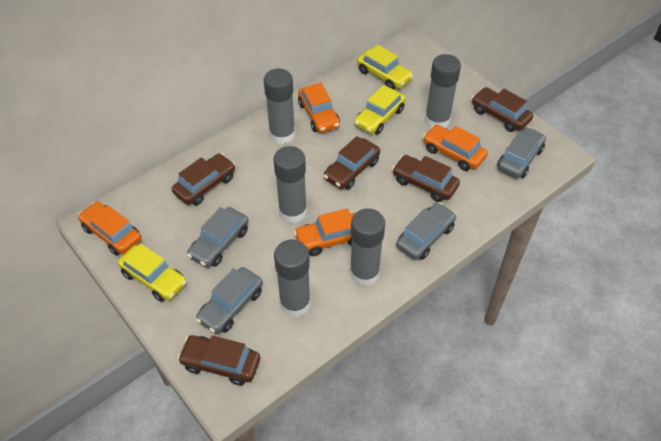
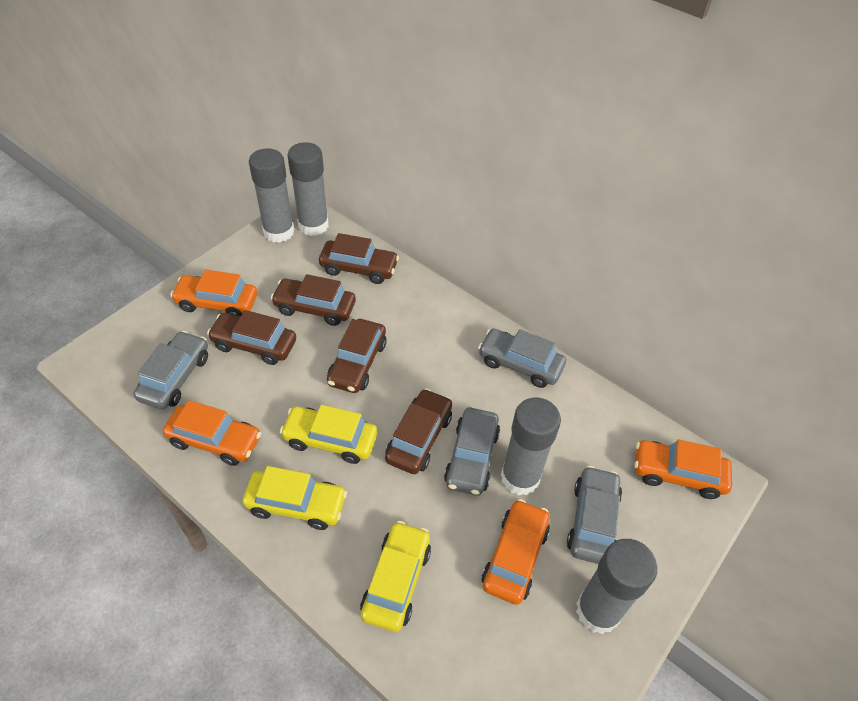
grey glue stick: 5 -> 4

